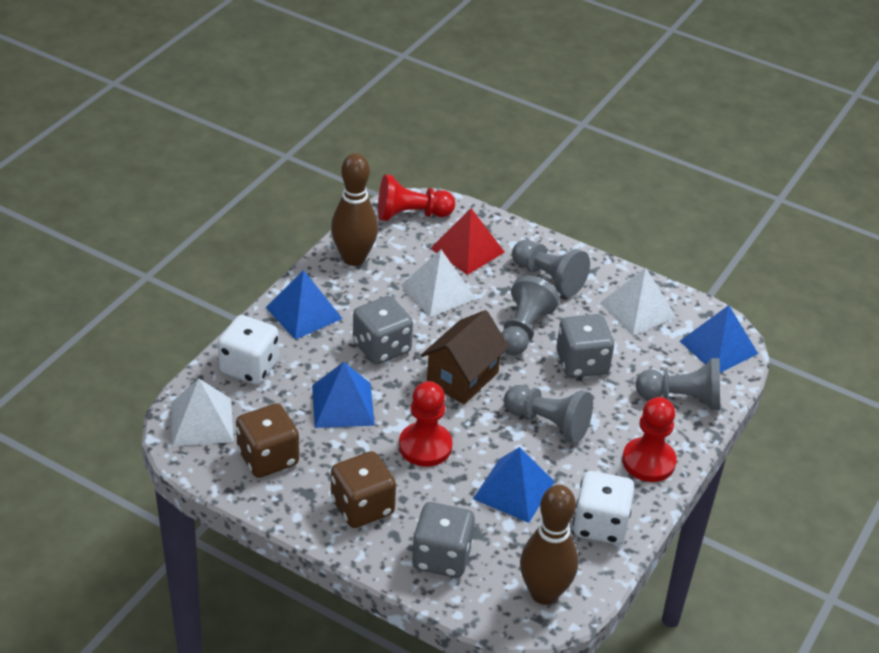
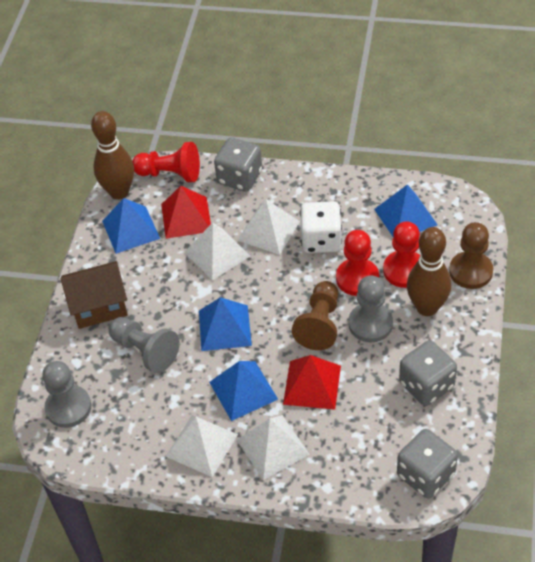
brown dice: 2 -> 0
brown pawn: 0 -> 2
grey pawn: 4 -> 3
red pyramid: 1 -> 2
white dice: 2 -> 1
white pyramid: 3 -> 4

